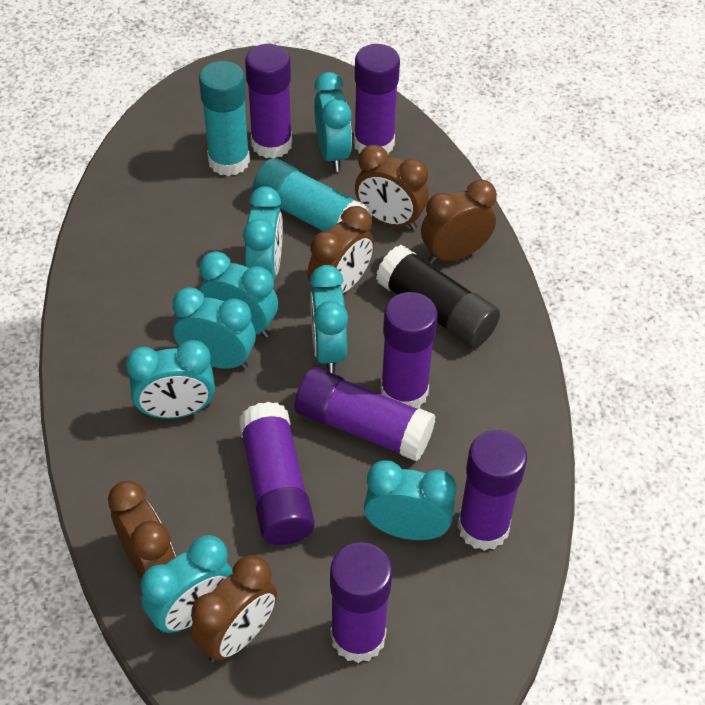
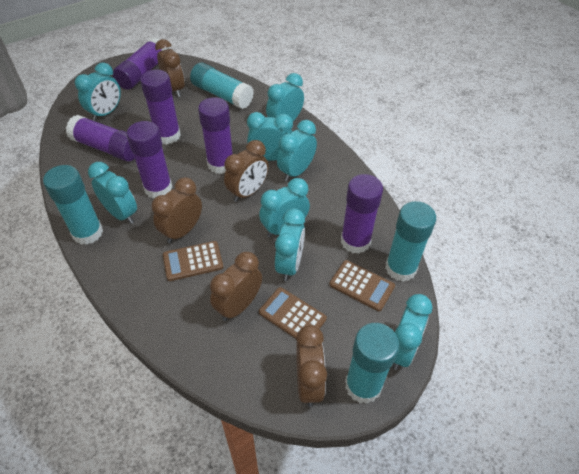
black glue stick: 1 -> 0
brown calculator: 0 -> 3
purple glue stick: 7 -> 6
turquoise glue stick: 2 -> 4

